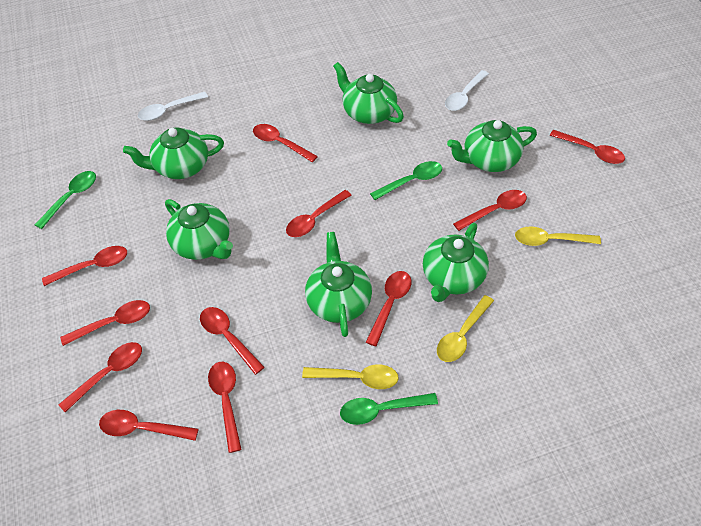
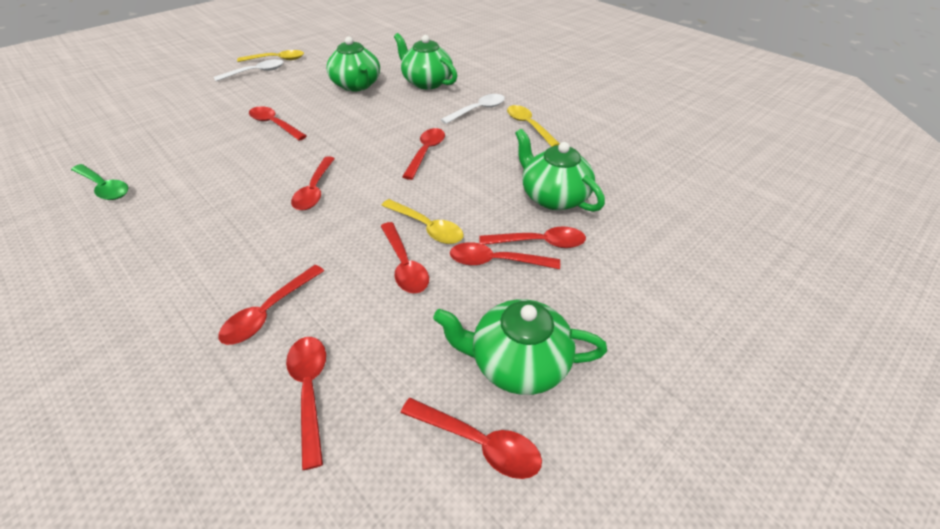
green spoon: 3 -> 1
green teapot: 6 -> 4
red spoon: 11 -> 9

